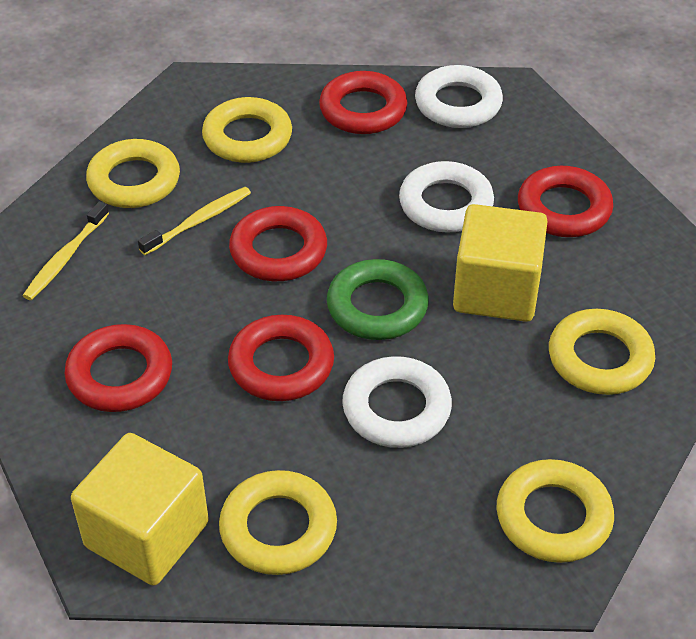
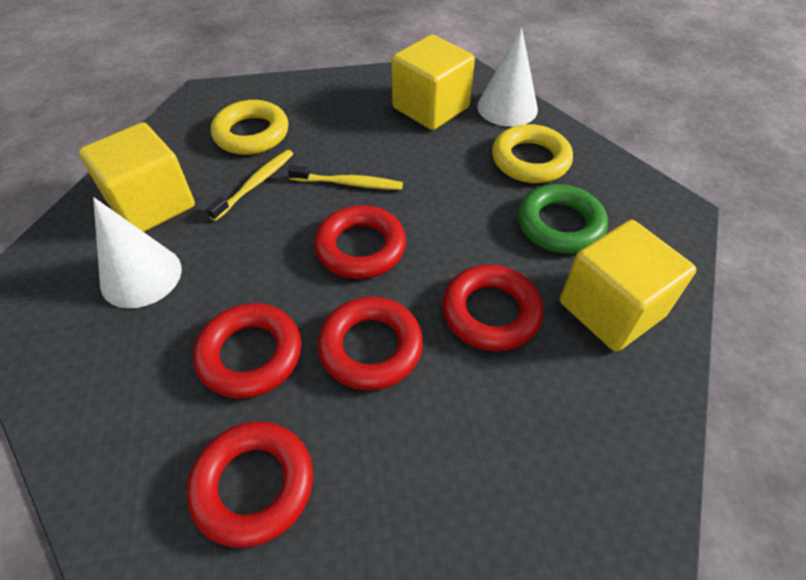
white cone: 0 -> 2
white ring: 3 -> 0
yellow cube: 2 -> 3
yellow ring: 5 -> 2

